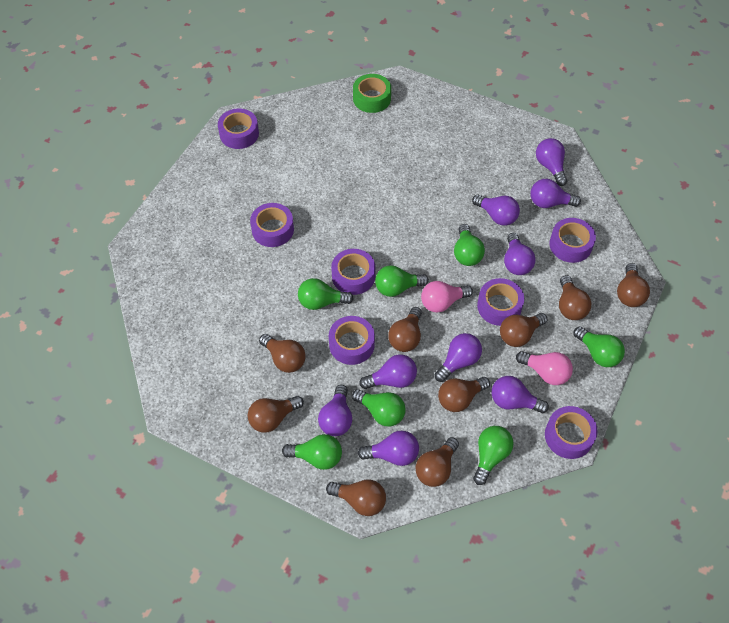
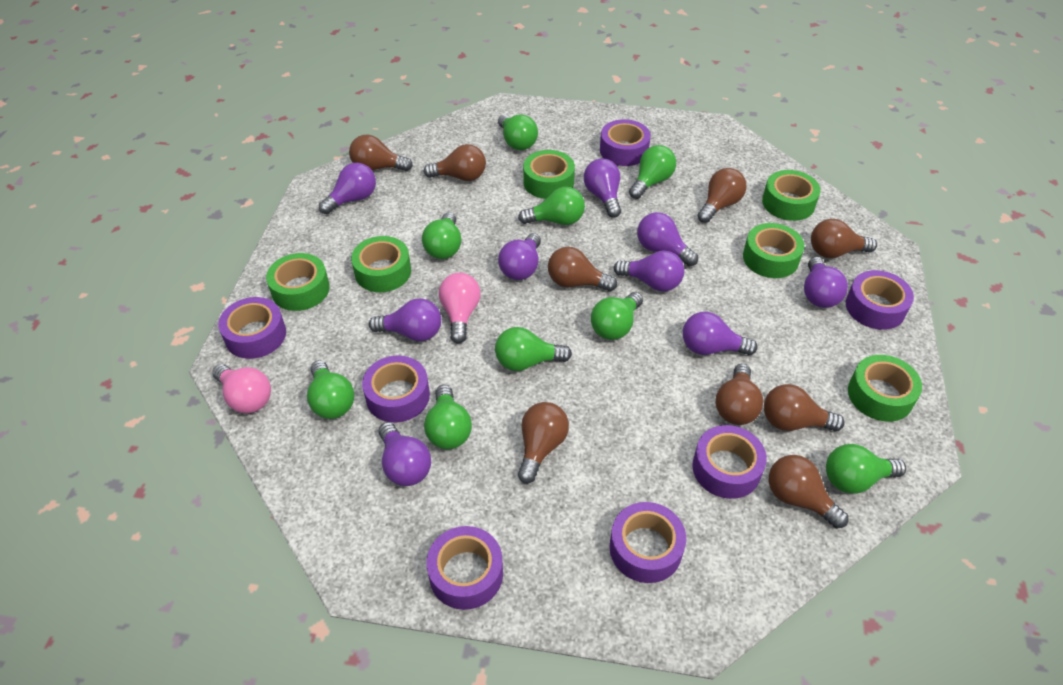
green light bulb: 7 -> 9
green tape: 1 -> 6

